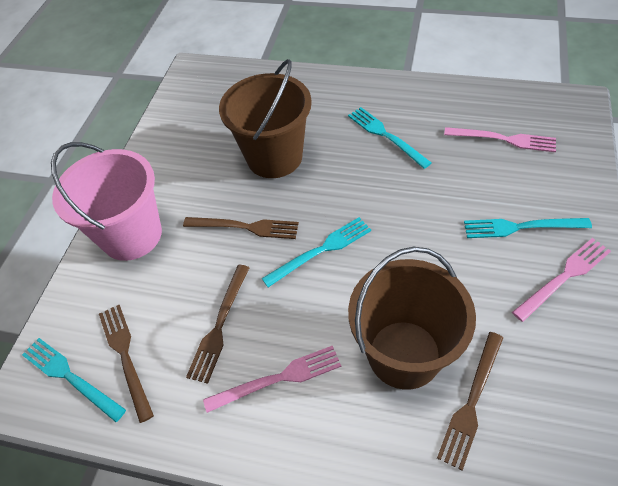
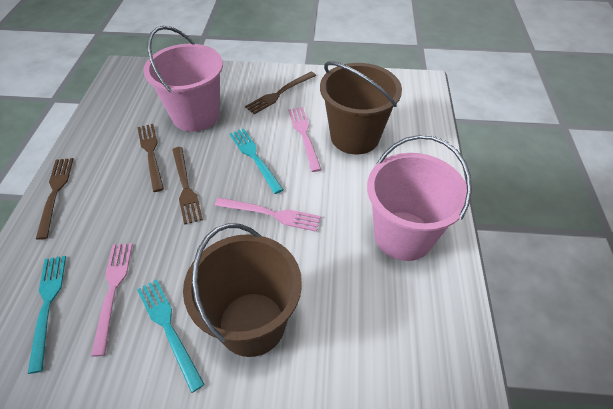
pink bucket: 1 -> 2
turquoise fork: 4 -> 3

